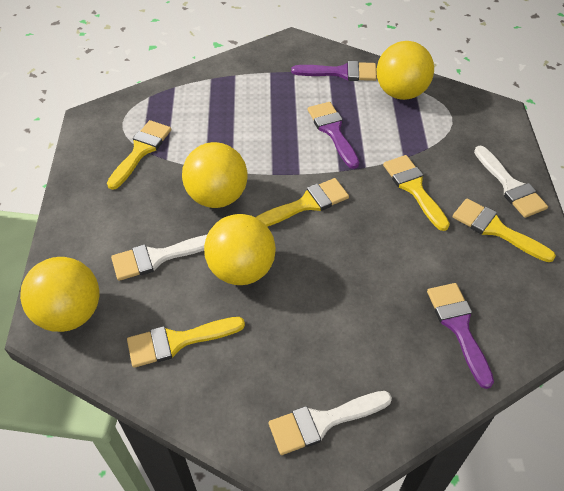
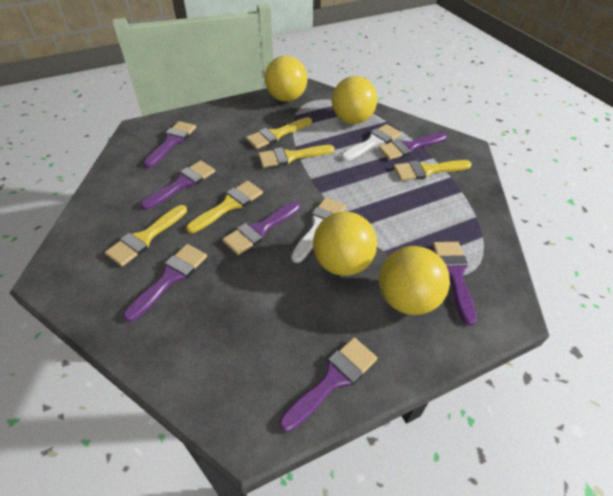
purple brush: 3 -> 7
white brush: 3 -> 2

